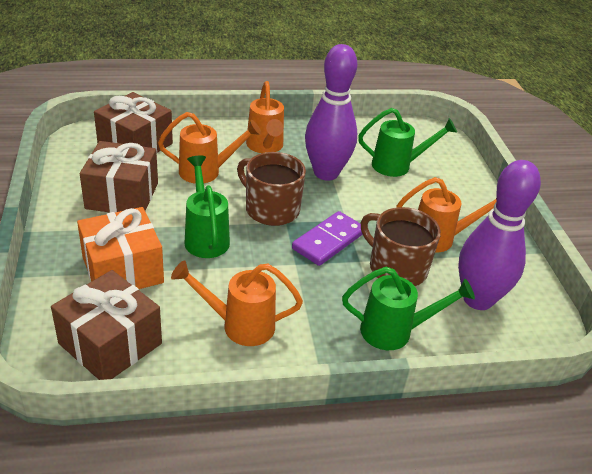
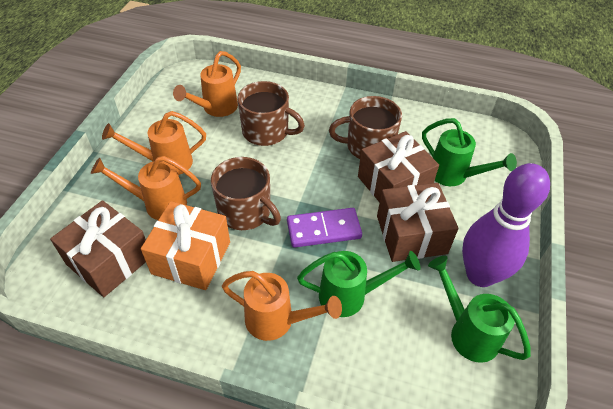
brown mug: 2 -> 3
purple bowling pin: 2 -> 1

